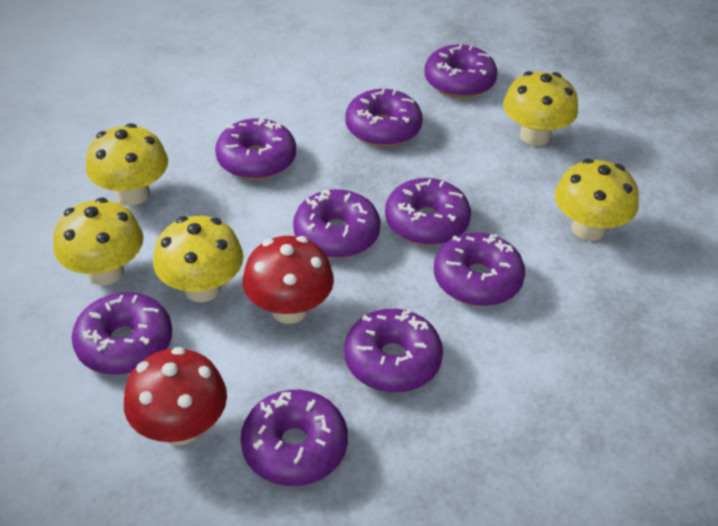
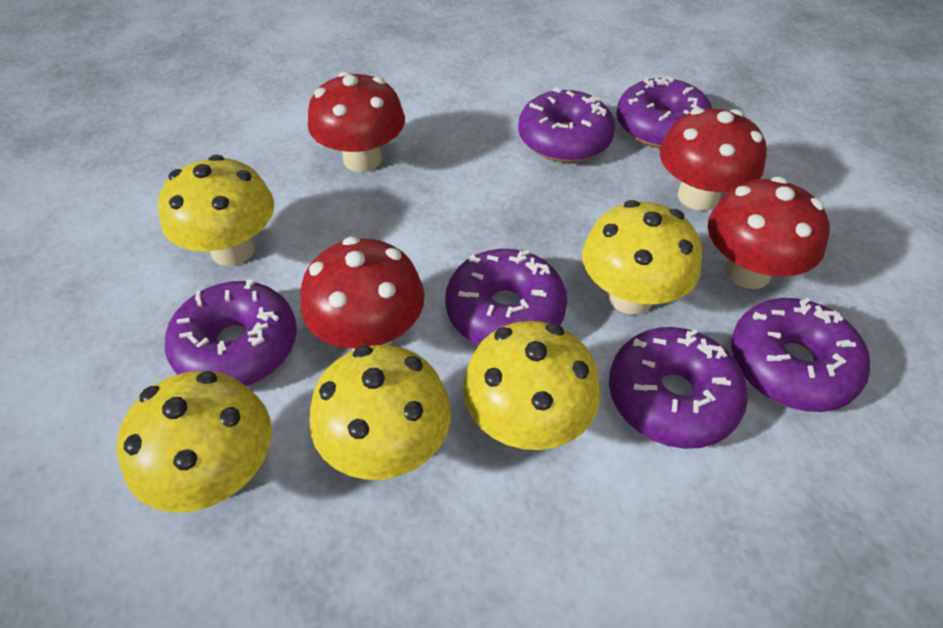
purple donut: 9 -> 6
red mushroom: 2 -> 4

